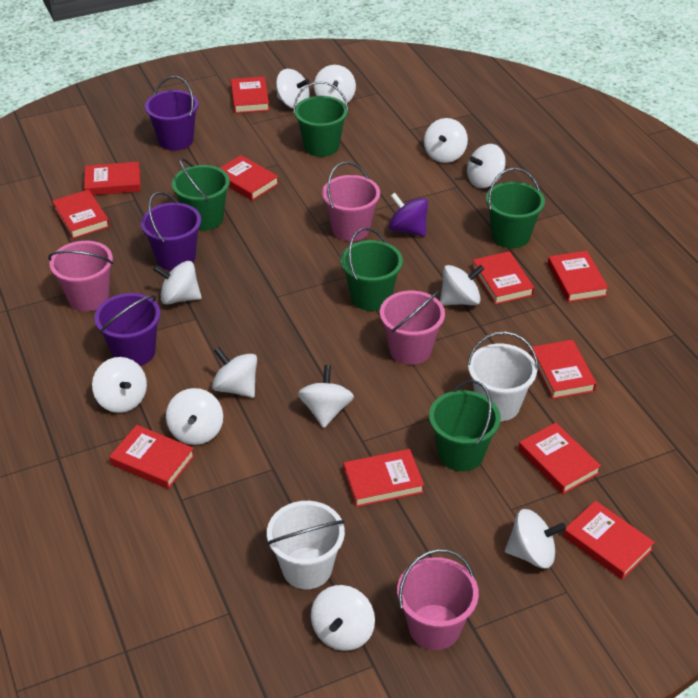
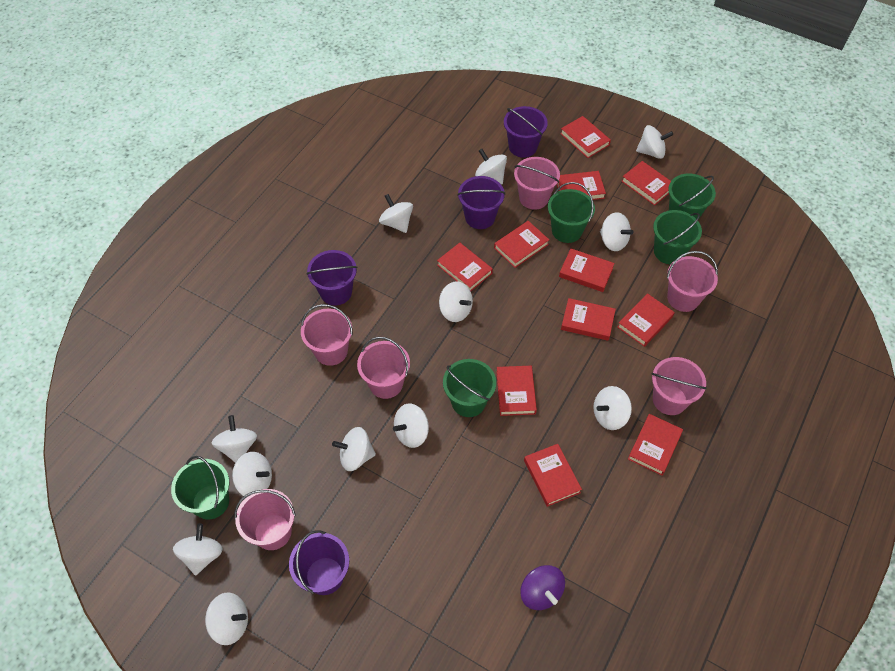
pink bucket: 4 -> 6
purple bucket: 3 -> 4
white bucket: 2 -> 0

